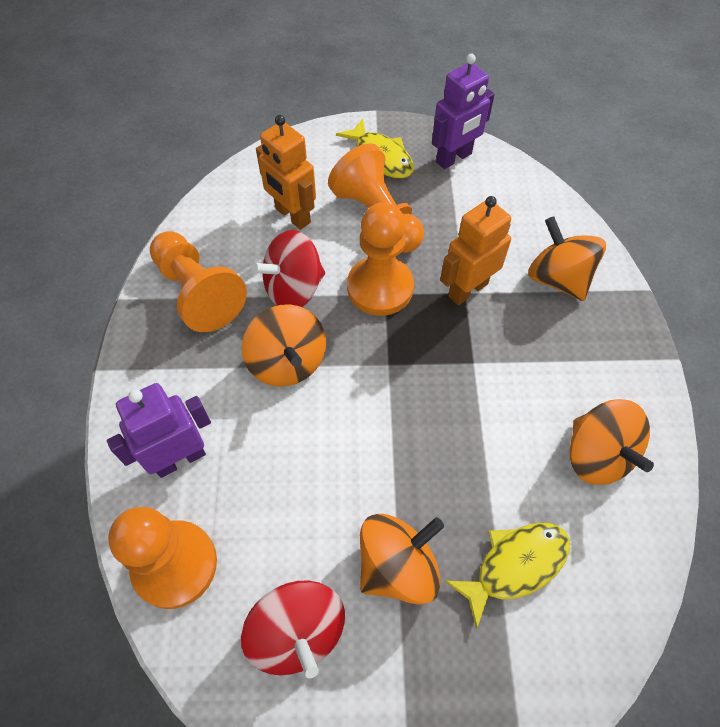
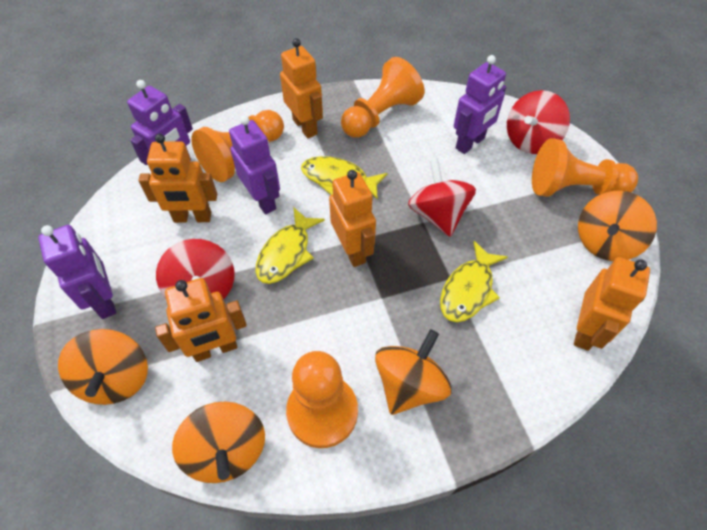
orange robot: 2 -> 5
purple robot: 2 -> 4
red spinning top: 2 -> 3
yellow fish: 2 -> 3

